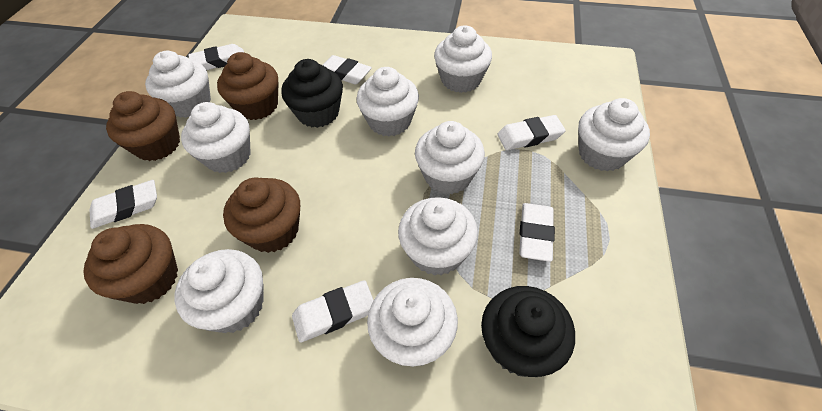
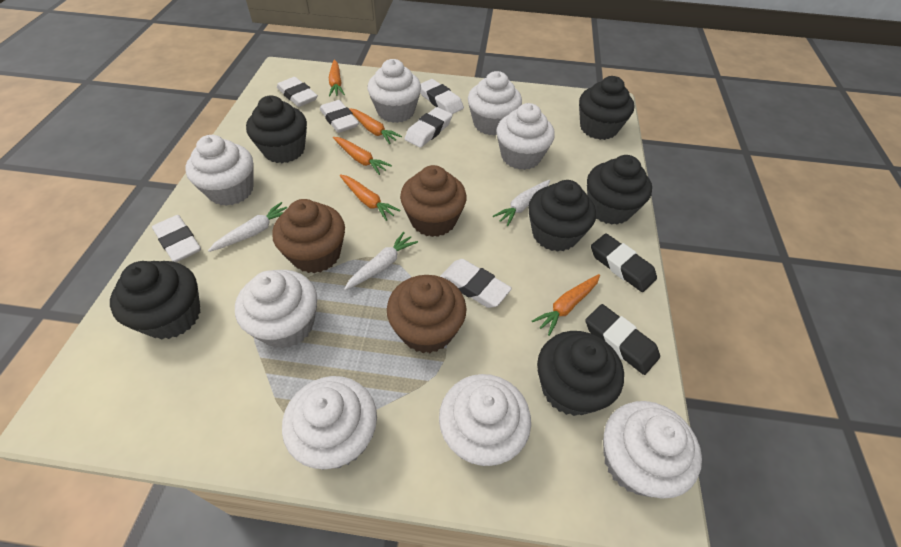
black cupcake: 2 -> 6
black eraser: 0 -> 2
brown cupcake: 4 -> 3
orange carrot: 0 -> 5
white carrot: 0 -> 3
white cupcake: 9 -> 8

